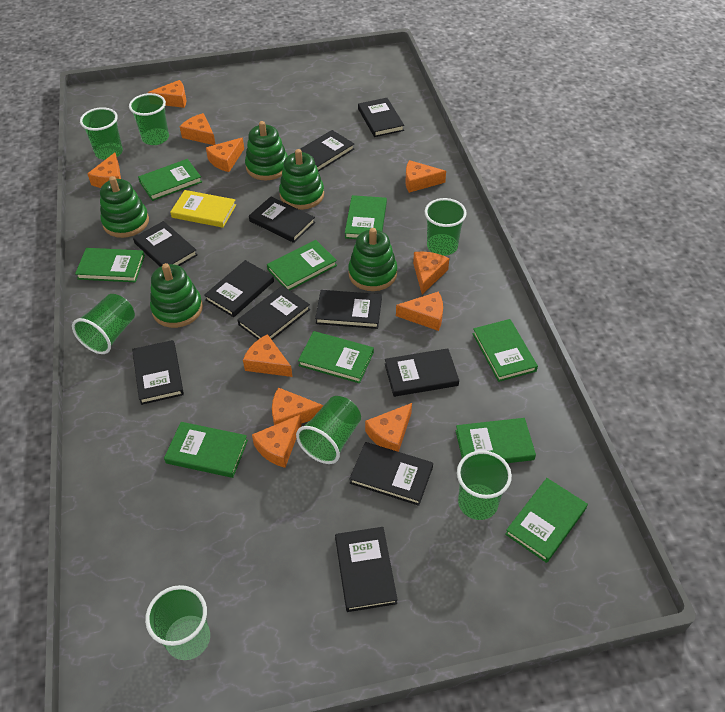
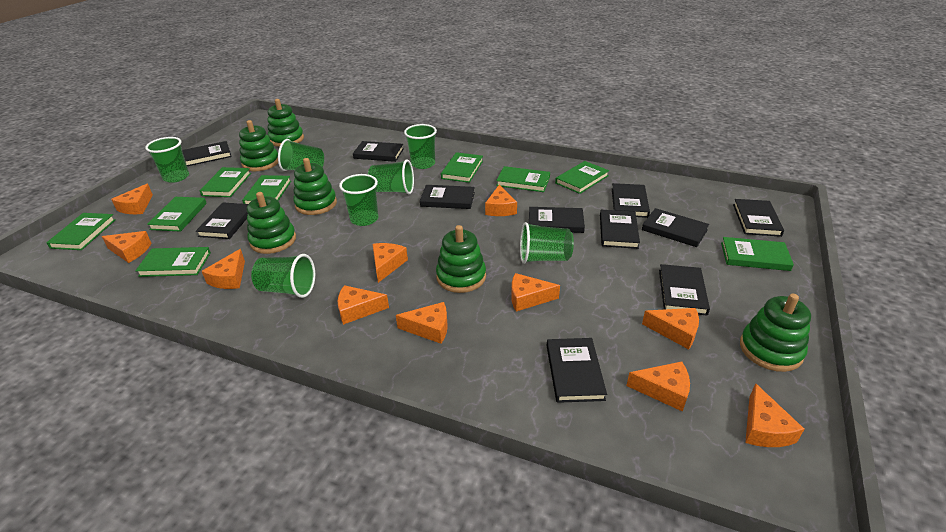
green stacking toy: 5 -> 6
yellow book: 1 -> 0

